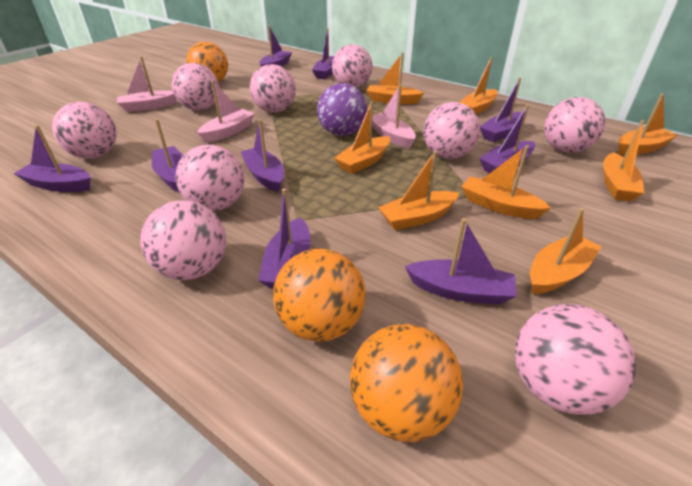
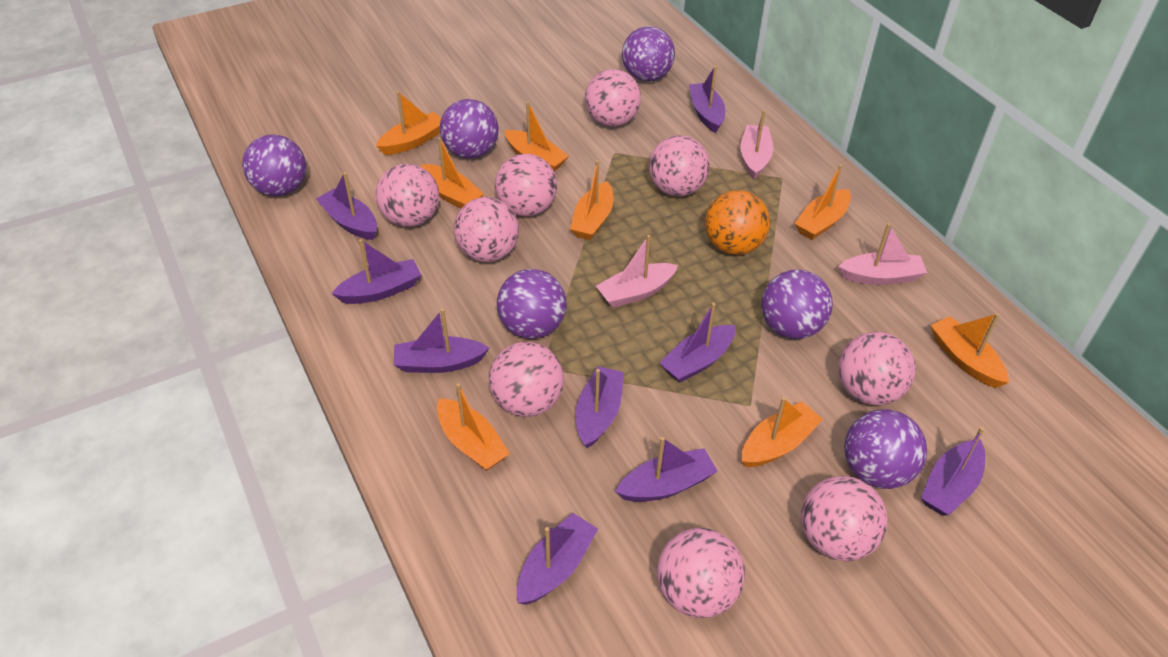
orange ball: 3 -> 1
purple ball: 1 -> 6

